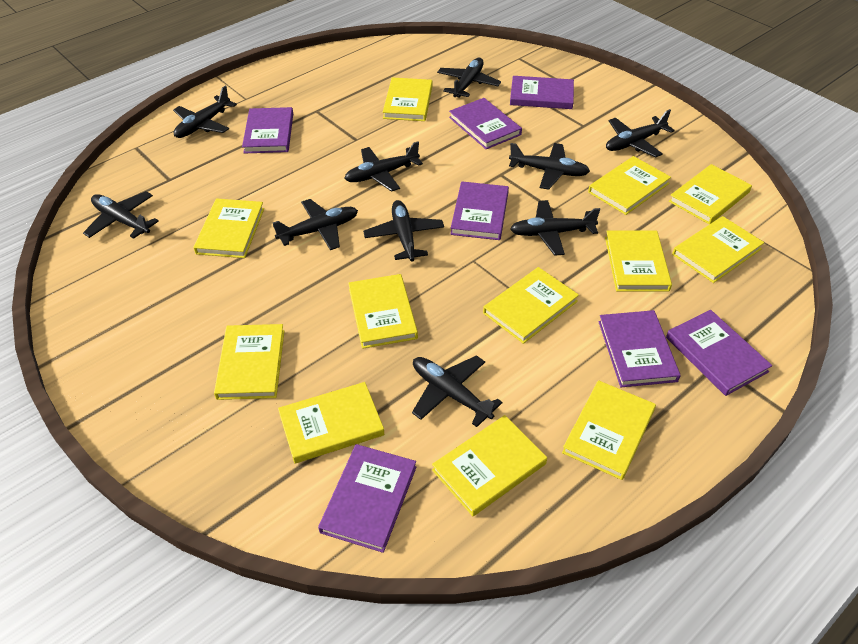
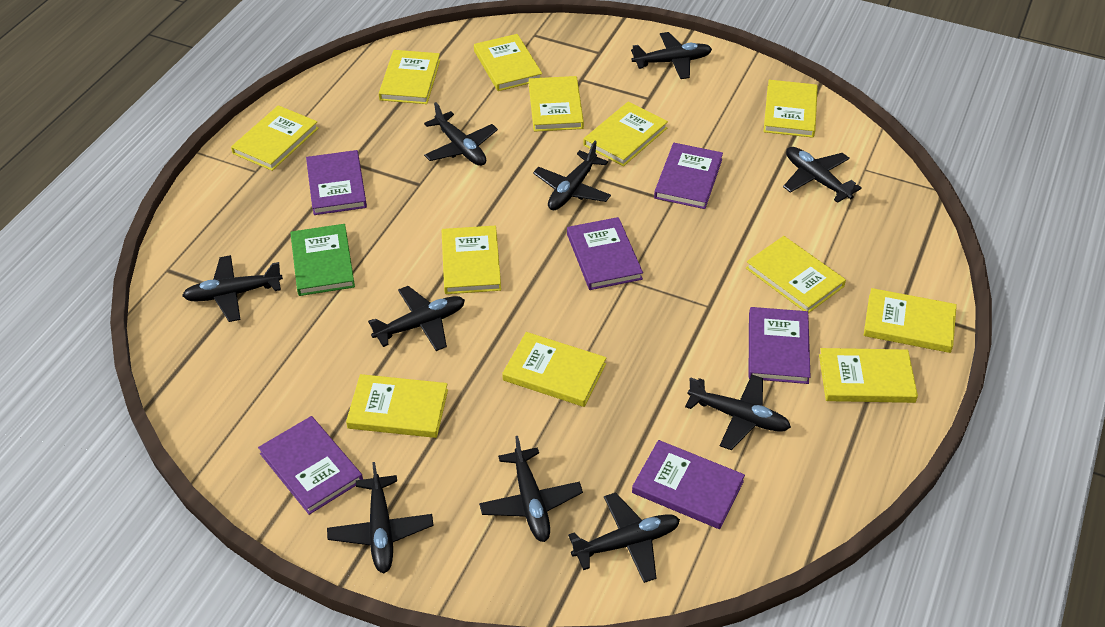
green book: 0 -> 1
purple book: 7 -> 6

